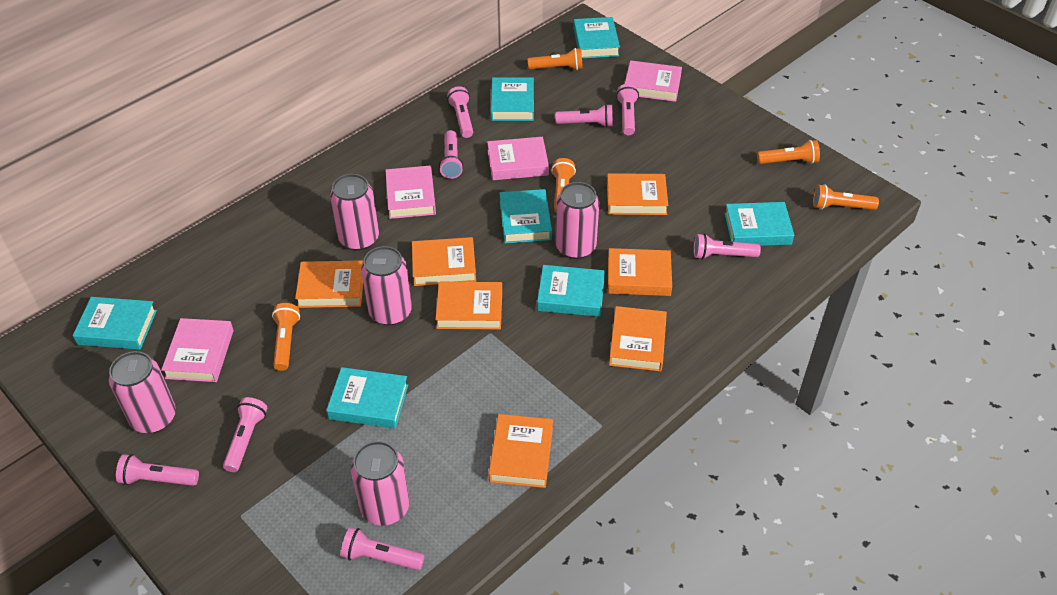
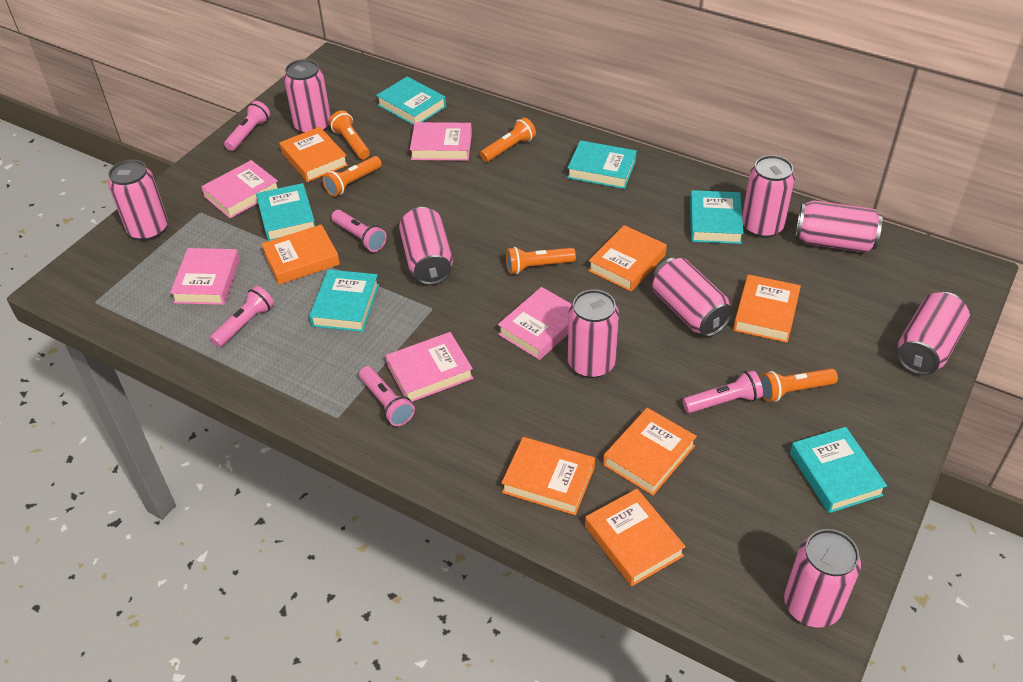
pink book: 4 -> 5
pink can: 5 -> 9
pink flashlight: 8 -> 5
turquoise book: 7 -> 6

